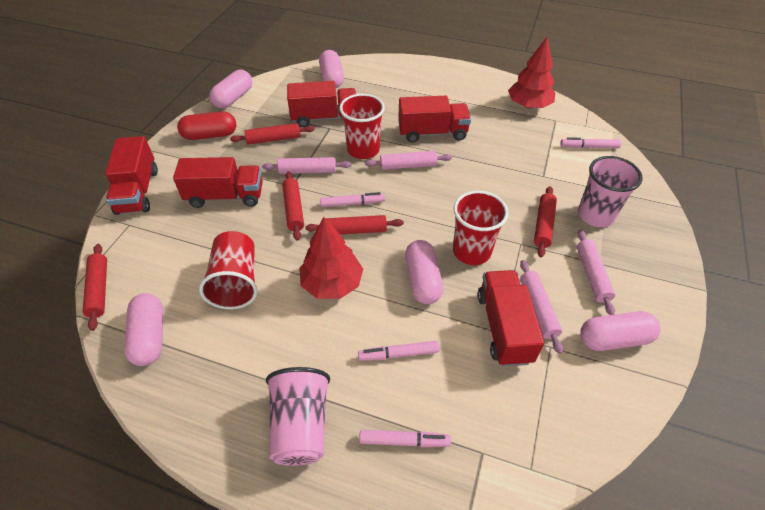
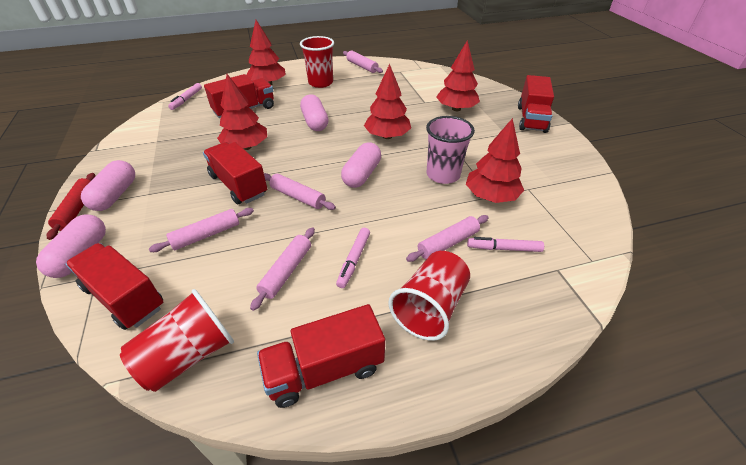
pink capsule: 5 -> 4
pink cup: 2 -> 1
pink marker: 4 -> 3
pink rolling pin: 4 -> 5
red capsule: 1 -> 0
red rolling pin: 5 -> 1
red tree: 2 -> 5

